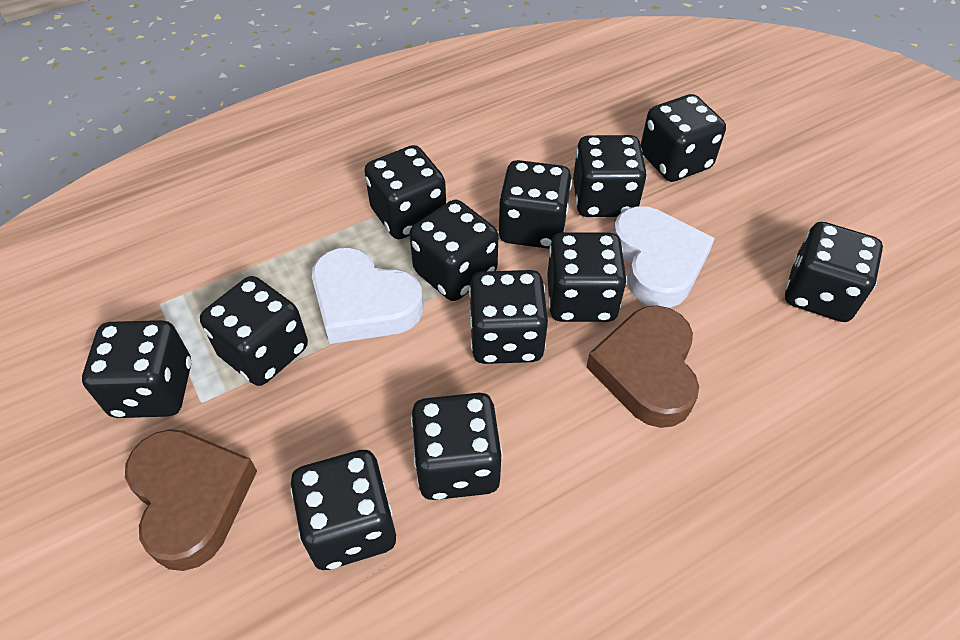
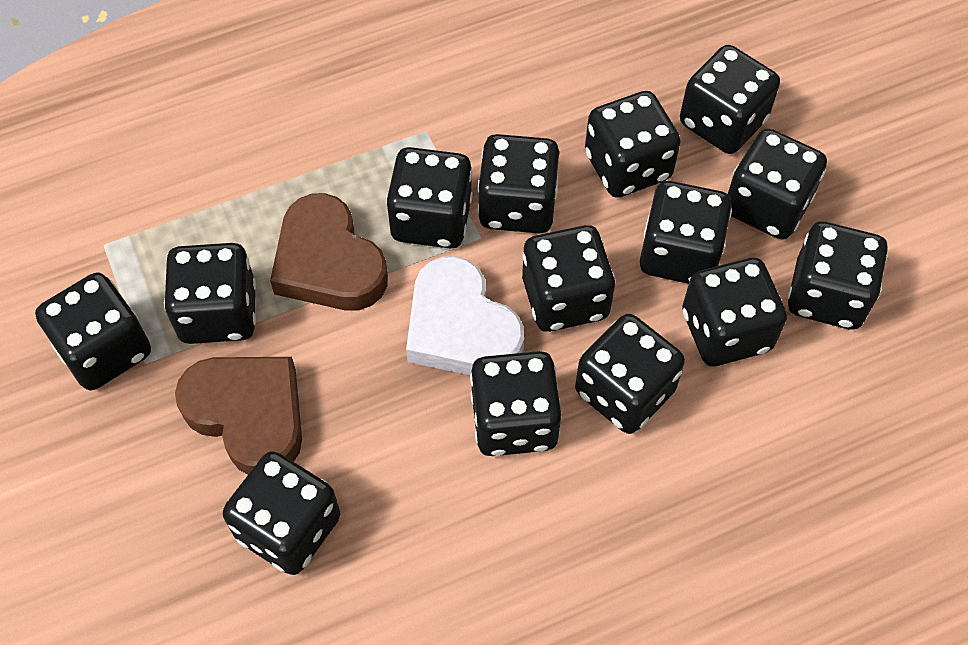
black dice: 12 -> 14
white heart: 2 -> 1

